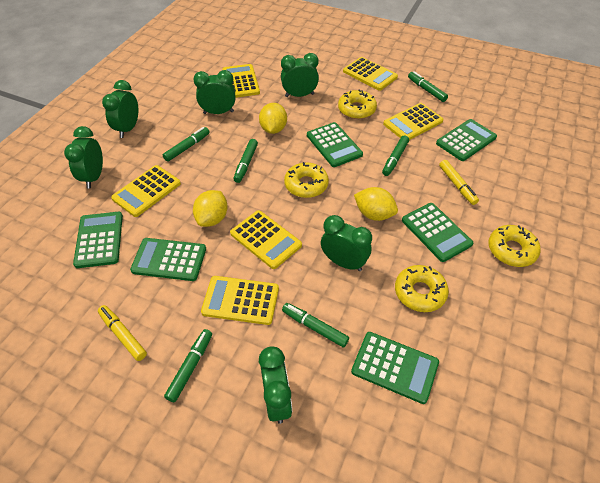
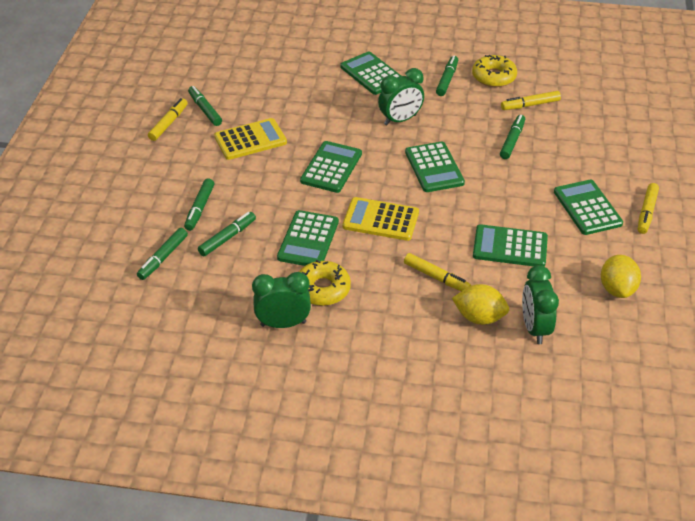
green clock: 6 -> 3
yellow calculator: 6 -> 2
yellow donut: 4 -> 2
yellow lemon: 3 -> 2
yellow marker: 2 -> 4

